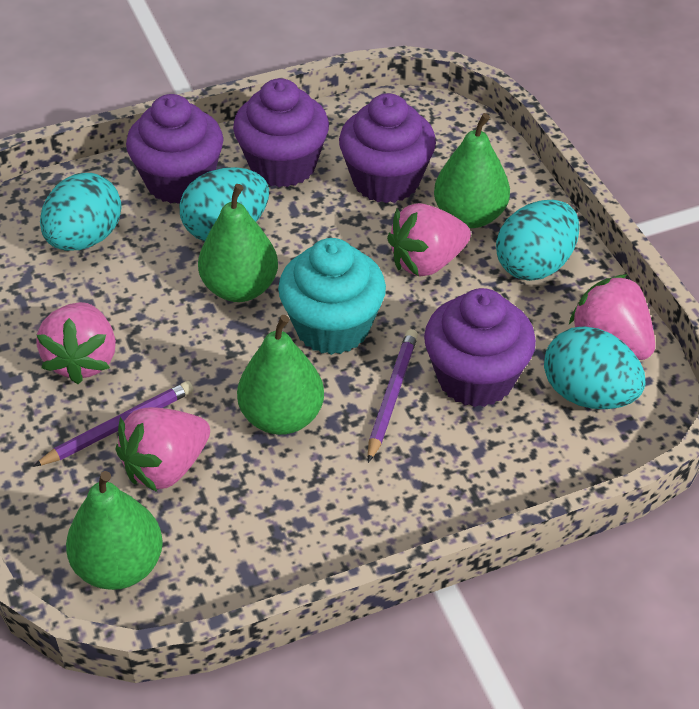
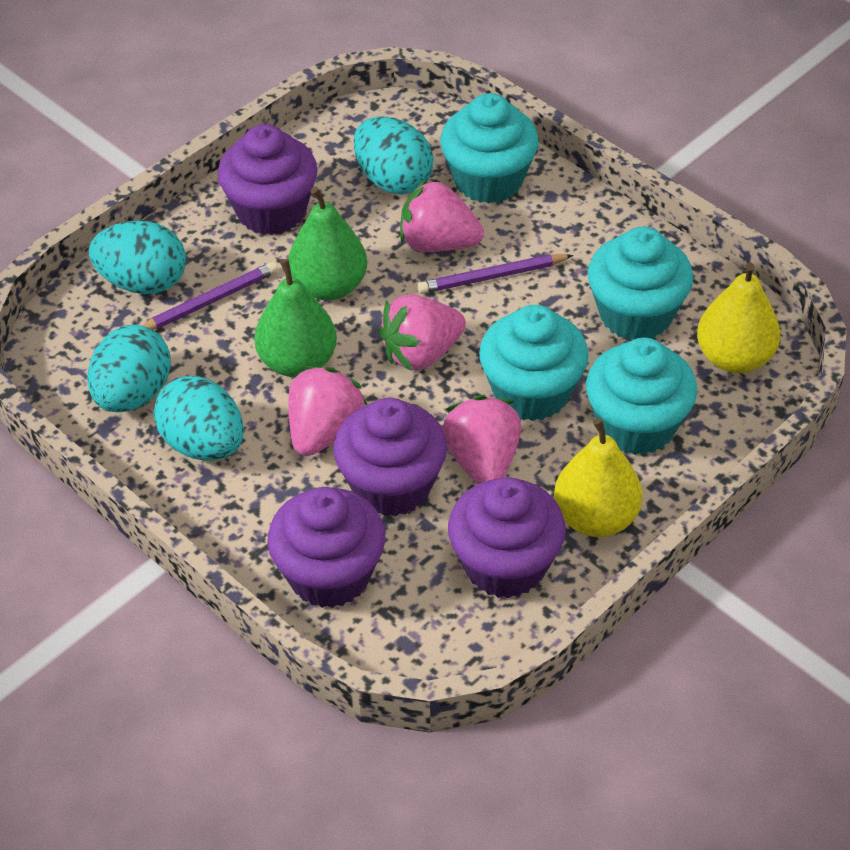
green pear: 4 -> 2
turquoise cupcake: 1 -> 4
yellow pear: 0 -> 2

